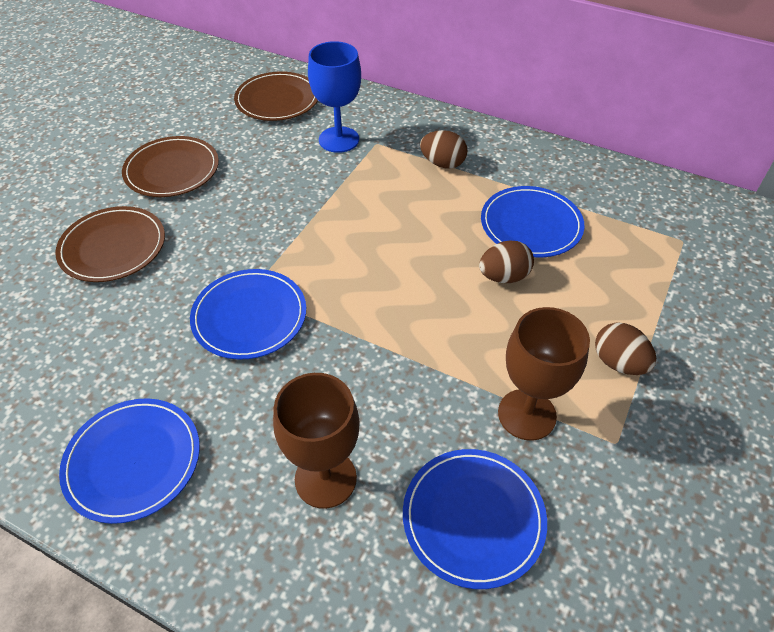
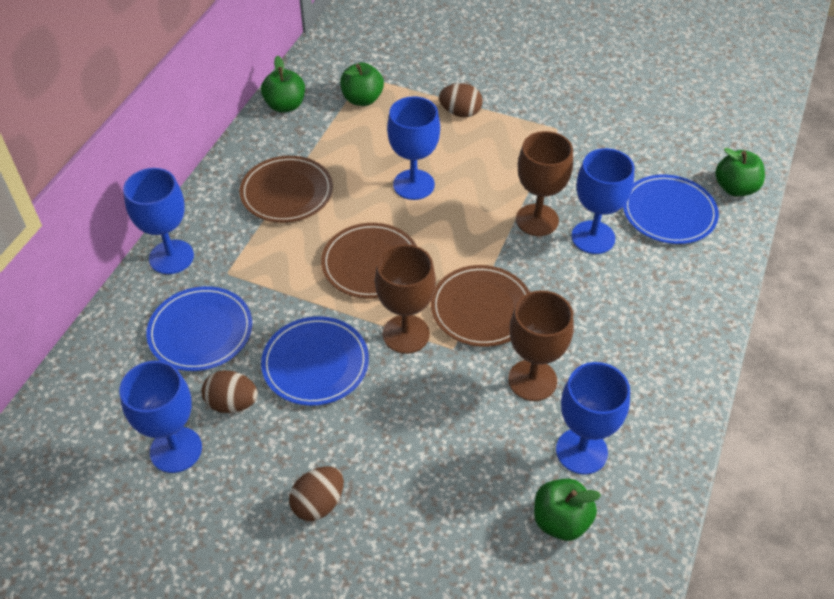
blue goblet: 1 -> 5
blue plate: 4 -> 3
brown goblet: 2 -> 3
green apple: 0 -> 4

